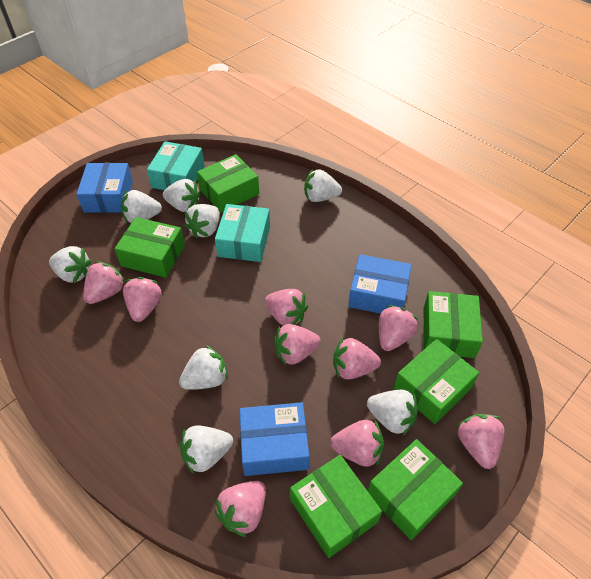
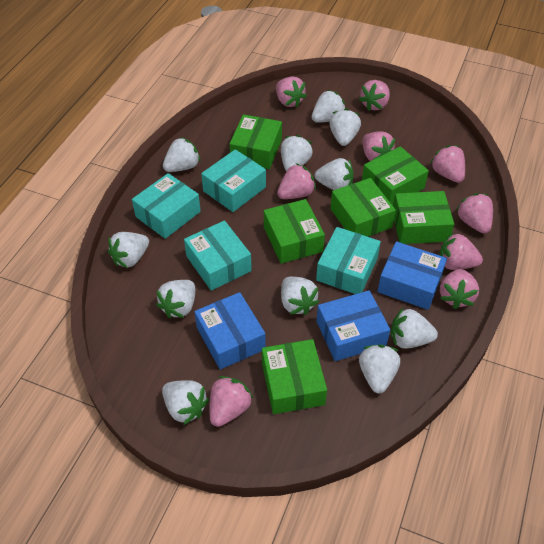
turquoise box: 2 -> 4
white strawberry: 8 -> 11

